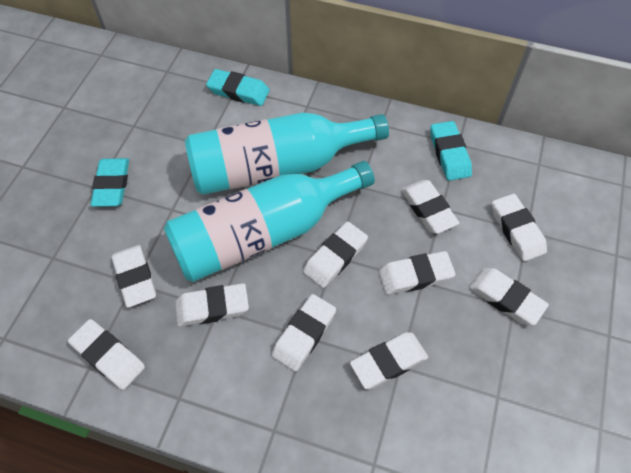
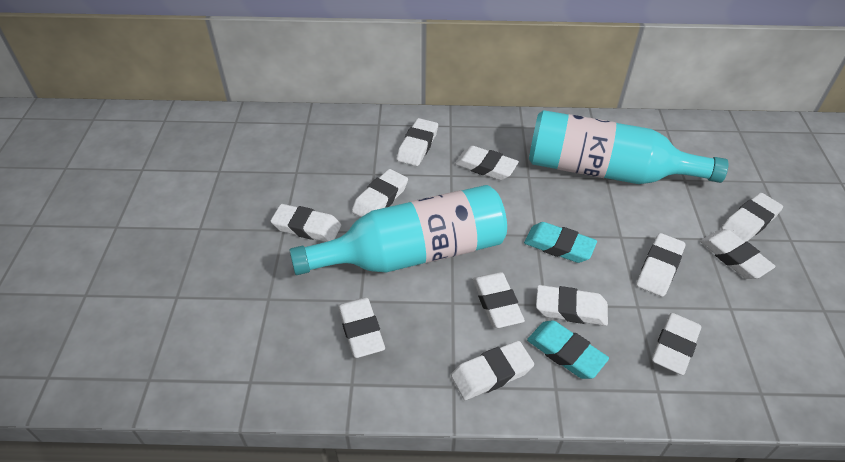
turquoise eraser: 3 -> 2
white eraser: 10 -> 12

